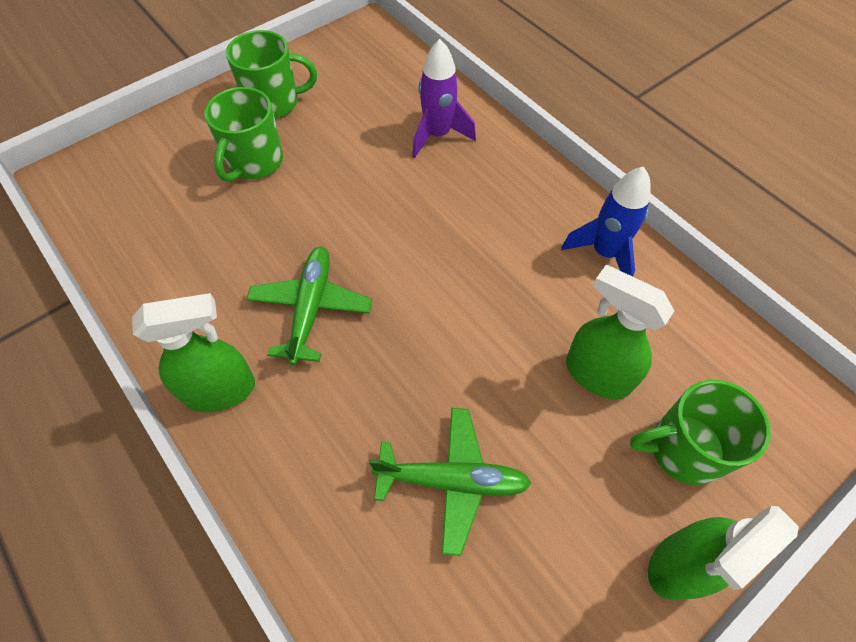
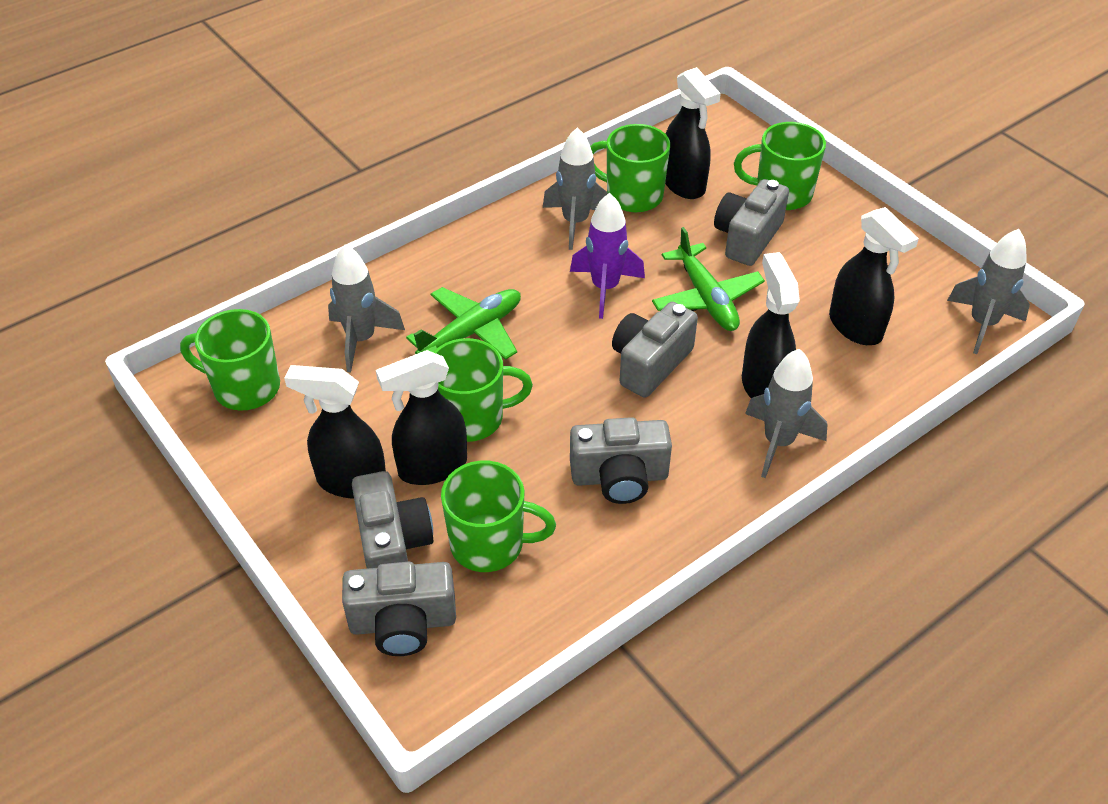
black spray bottle: 0 -> 5
blue rocket: 1 -> 0
green mug: 3 -> 5
green spray bottle: 3 -> 0
grey camera: 0 -> 5
grey rocket: 0 -> 4

